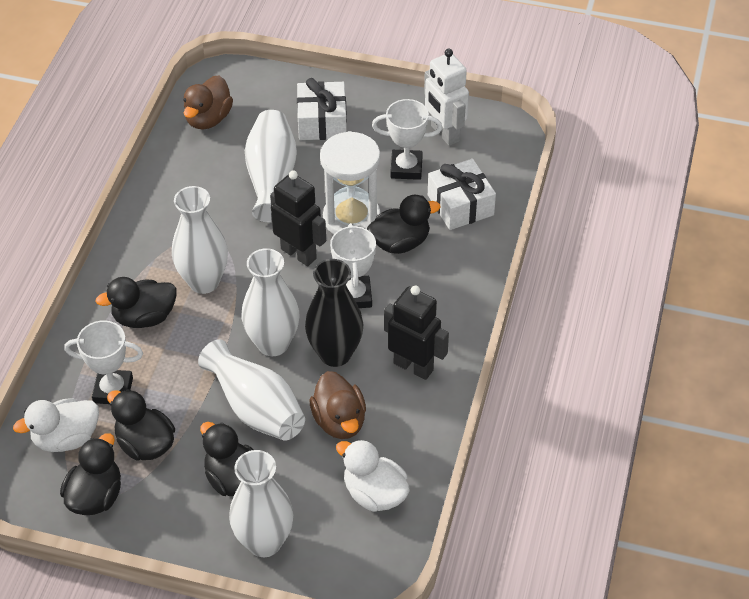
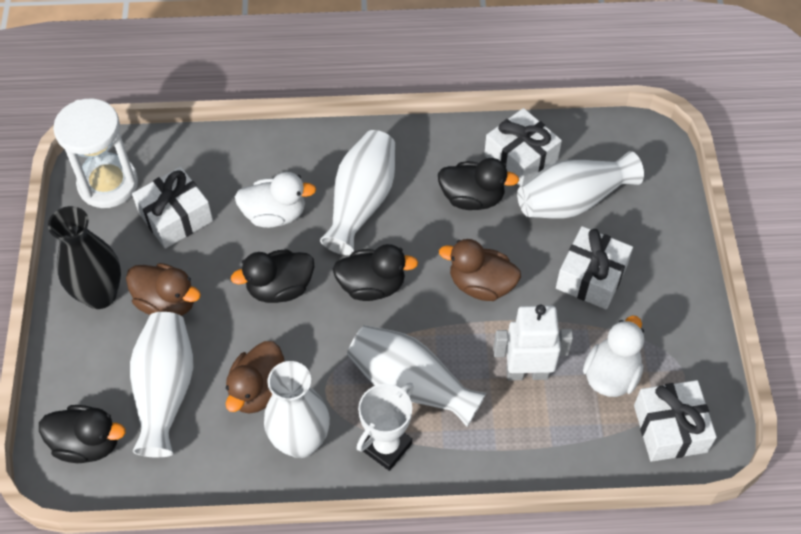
black duck: 5 -> 4
black robot: 2 -> 0
brown duck: 2 -> 3
white gift: 2 -> 4
white trophy: 3 -> 1

